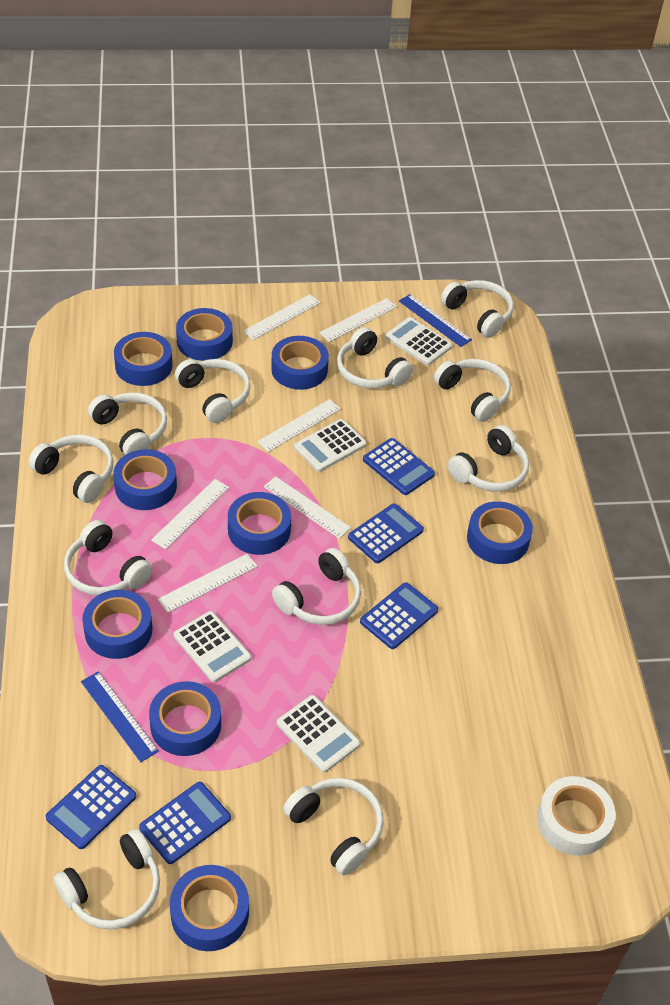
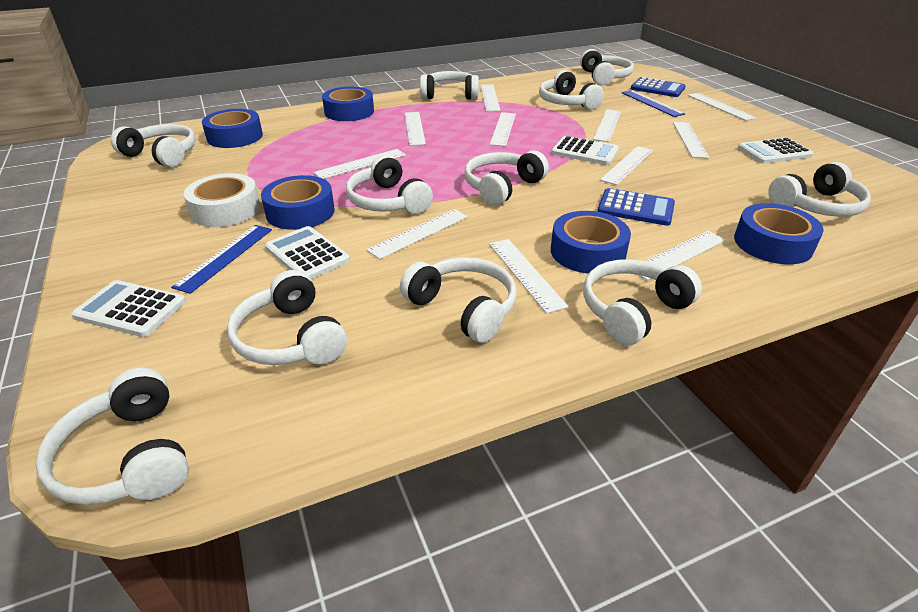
blue calculator: 5 -> 2
blue tape: 9 -> 5
white ruler: 6 -> 11

